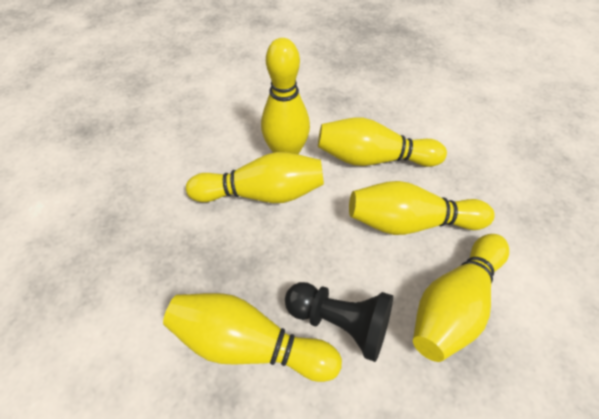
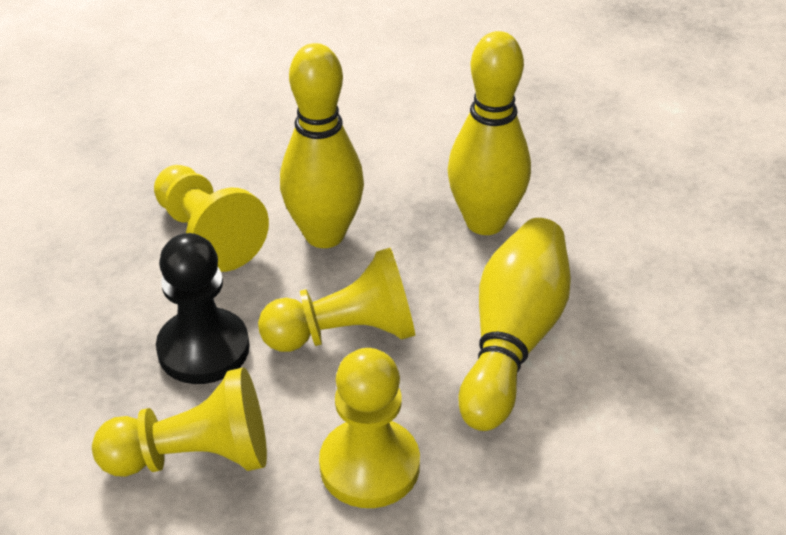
yellow bowling pin: 6 -> 3
yellow pawn: 0 -> 4

